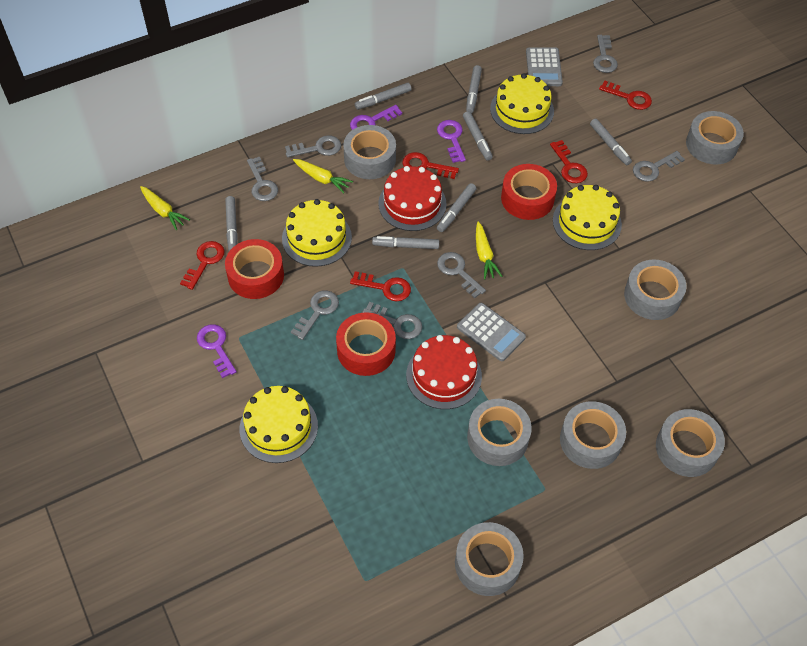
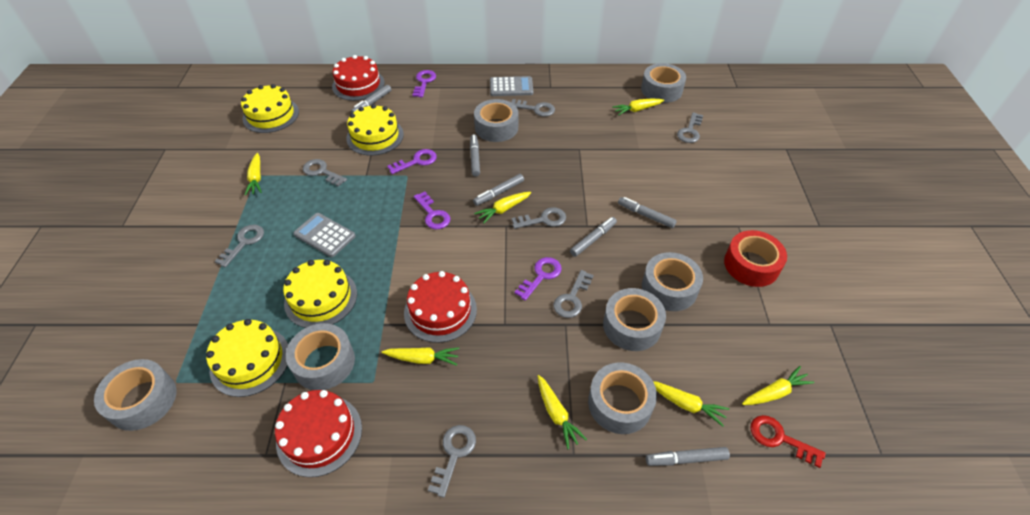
grey marker: 7 -> 6
purple key: 3 -> 4
red cake: 2 -> 3
red key: 5 -> 1
red tape: 3 -> 1
yellow carrot: 3 -> 7

